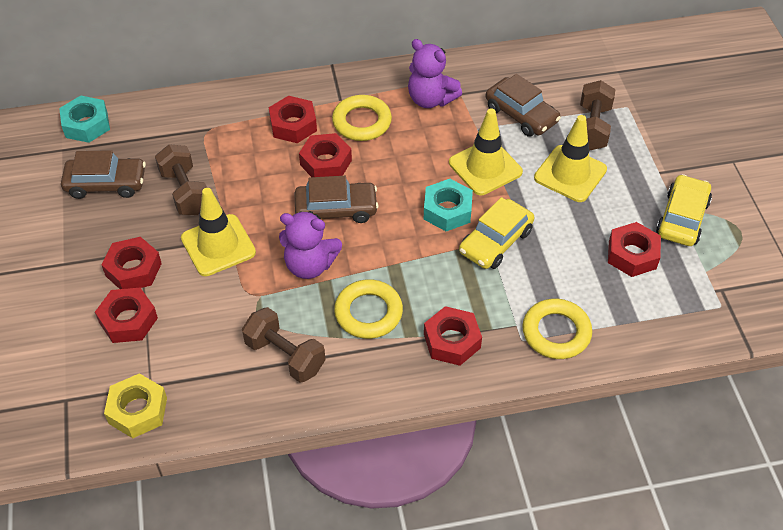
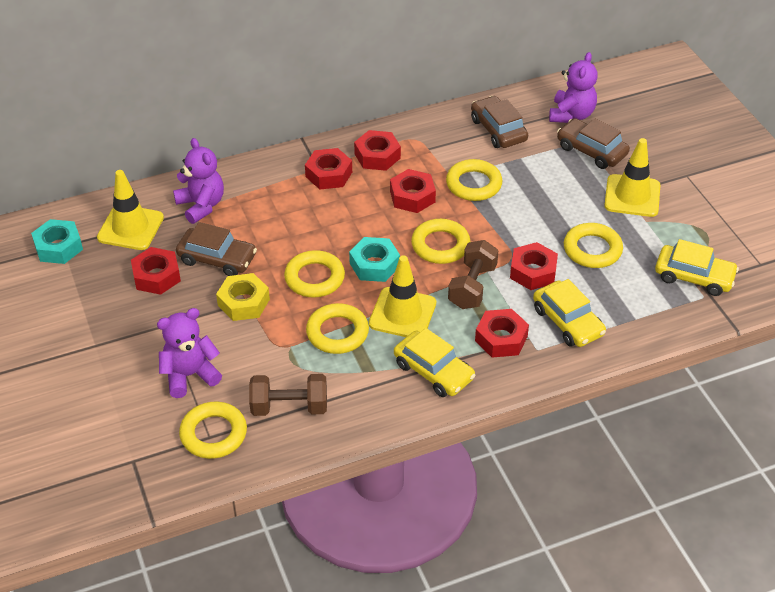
brown dumbbell: 3 -> 2
purple teddy bear: 2 -> 3
yellow car: 2 -> 3
yellow ring: 3 -> 6

